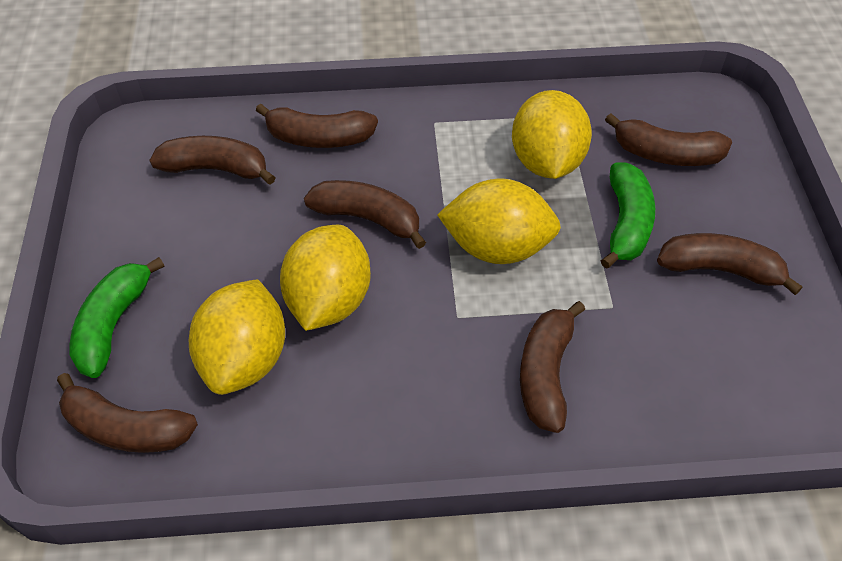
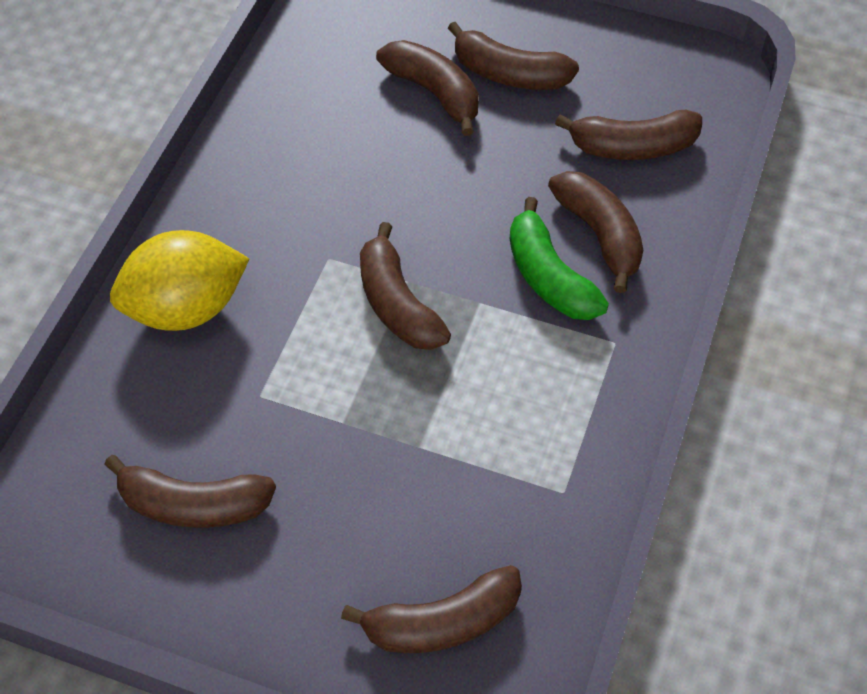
green banana: 2 -> 1
yellow lemon: 4 -> 1

